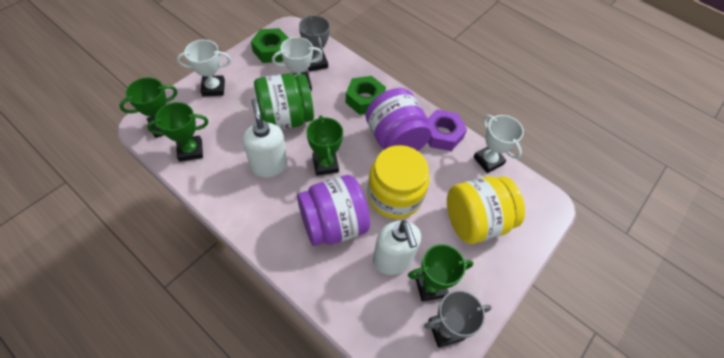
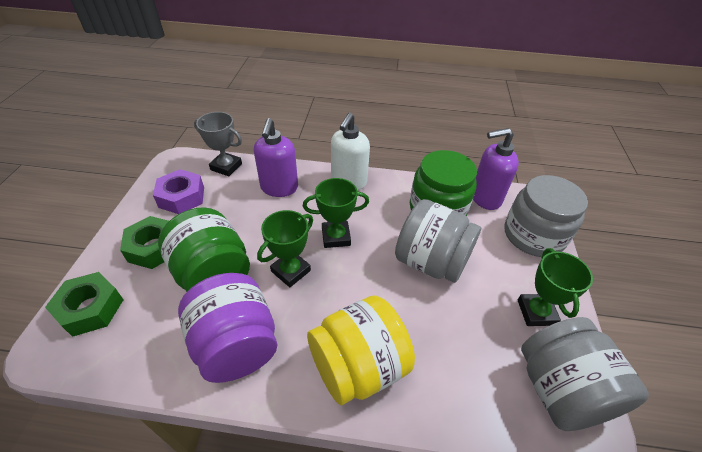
green jar: 1 -> 2
green trophy: 4 -> 3
grey jar: 0 -> 3
grey trophy: 2 -> 1
purple jar: 2 -> 1
purple soap dispenser: 0 -> 2
white soap dispenser: 2 -> 1
white trophy: 3 -> 0
yellow jar: 2 -> 1

